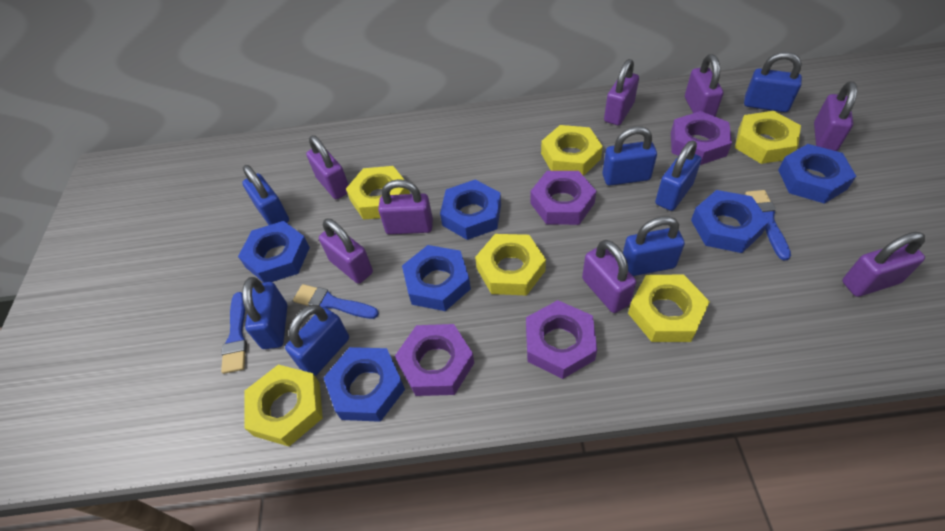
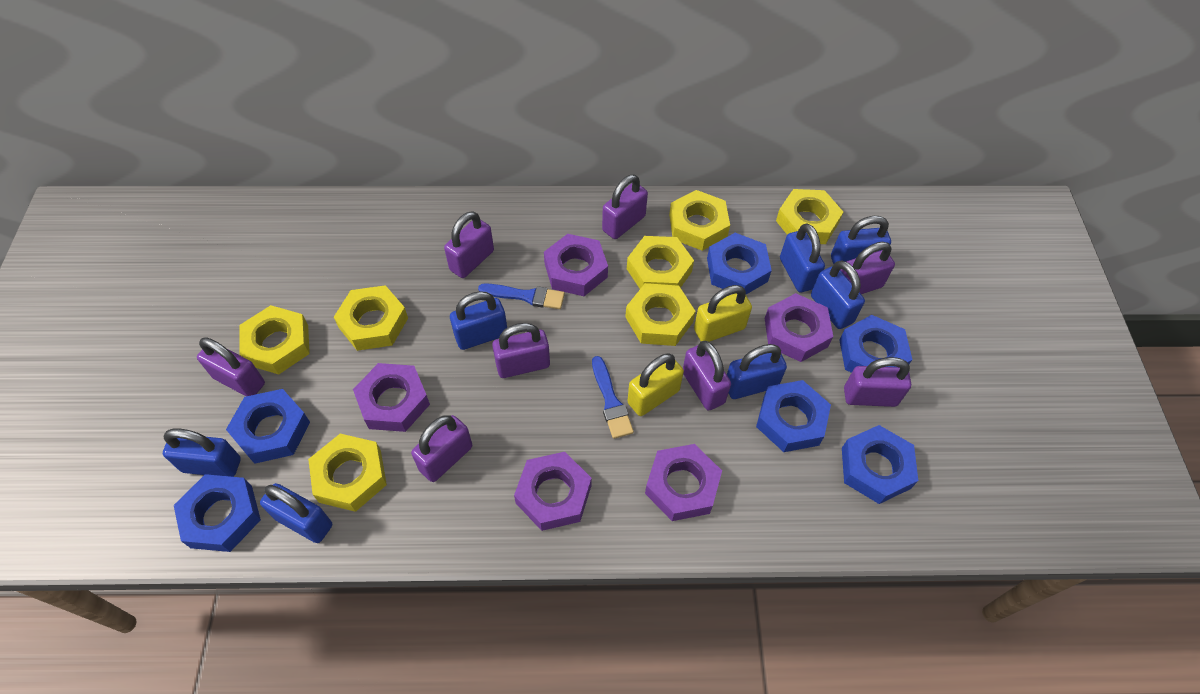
blue brush: 3 -> 2
purple nut: 4 -> 5
yellow nut: 6 -> 7
yellow padlock: 0 -> 2

